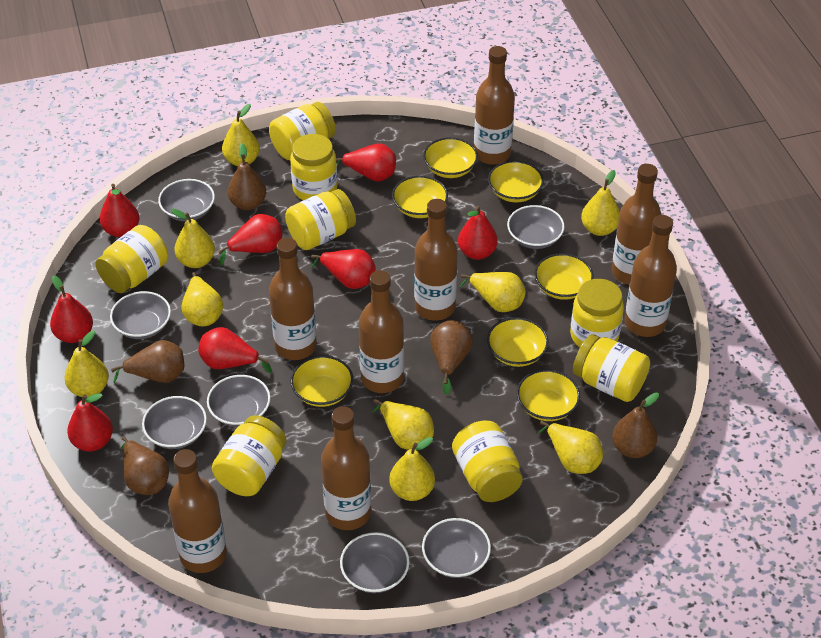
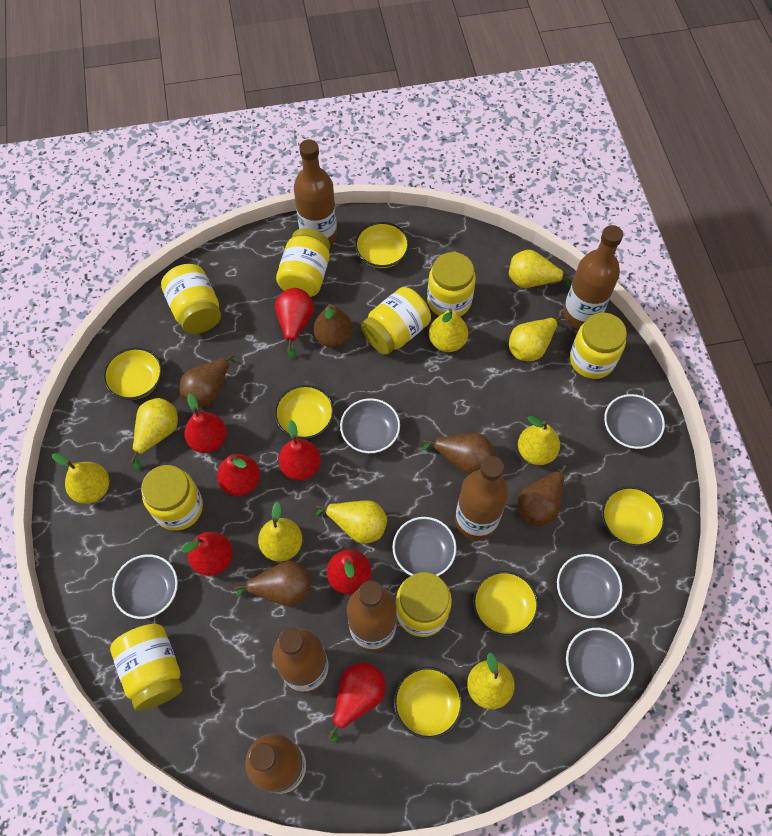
brown bottle: 8 -> 6
grey bowl: 7 -> 6
red pear: 8 -> 7
yellow bowl: 7 -> 6

